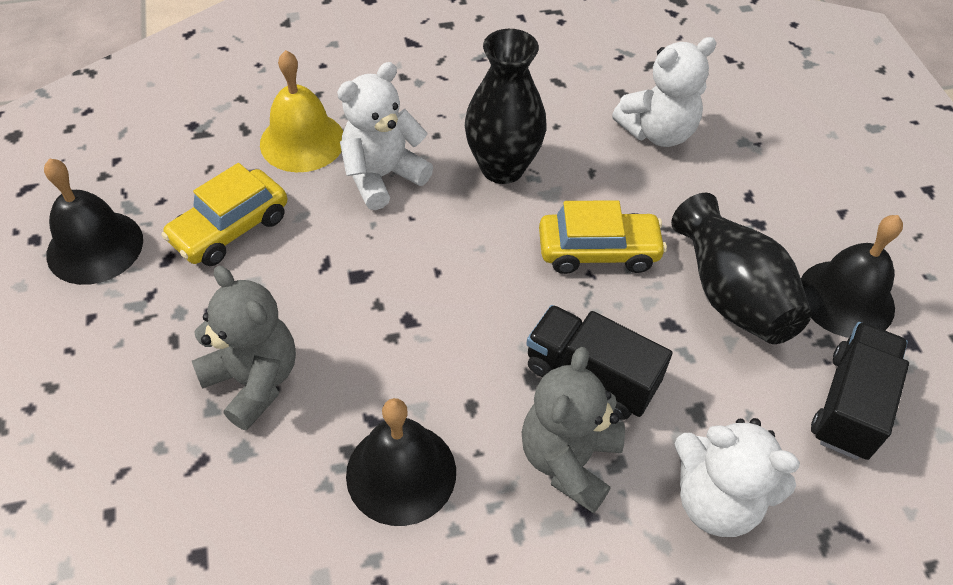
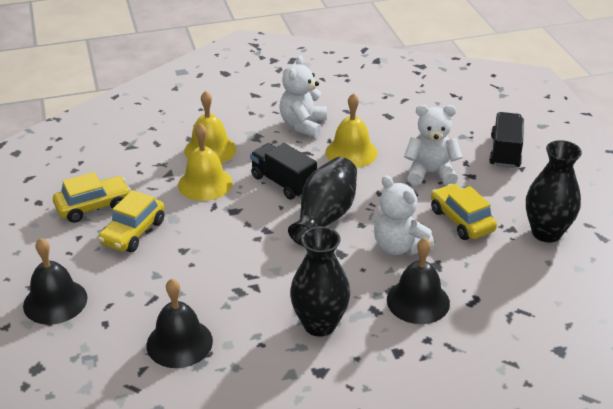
black vase: 2 -> 3
grey teddy bear: 2 -> 0
yellow bell: 1 -> 3
yellow car: 2 -> 3

